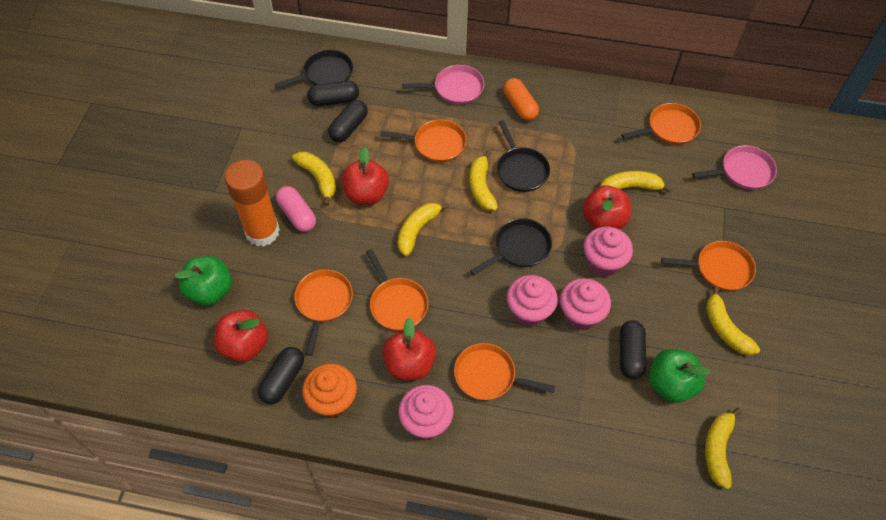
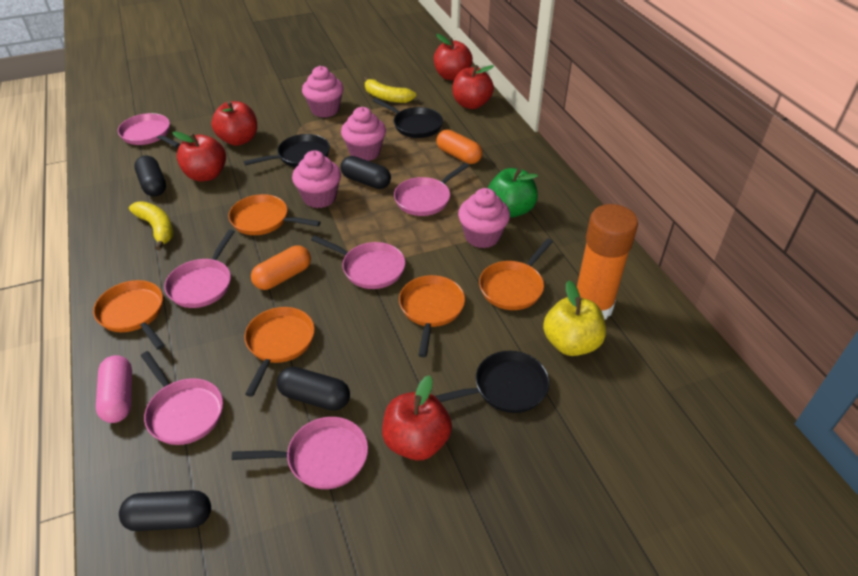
green apple: 2 -> 1
orange capsule: 1 -> 2
orange cupcake: 1 -> 0
orange pan: 6 -> 5
pink pan: 2 -> 6
red apple: 4 -> 5
yellow apple: 0 -> 1
yellow banana: 6 -> 2

